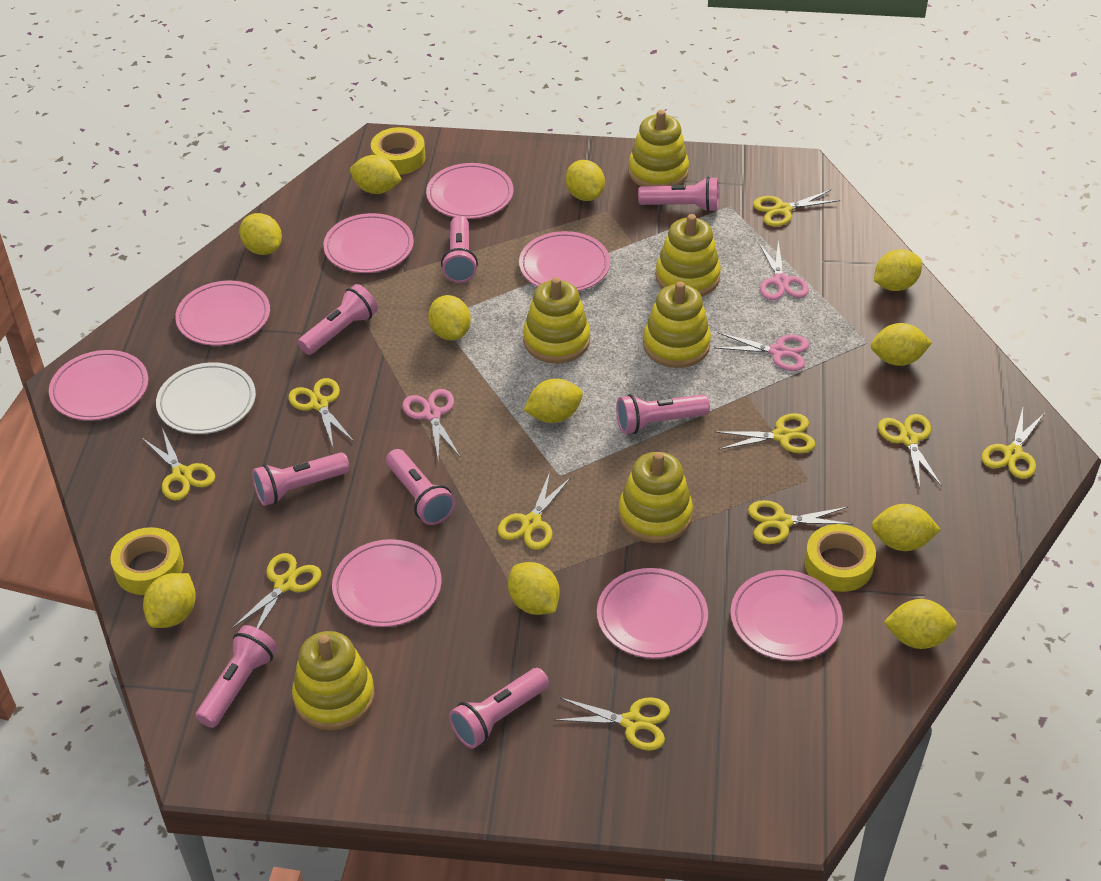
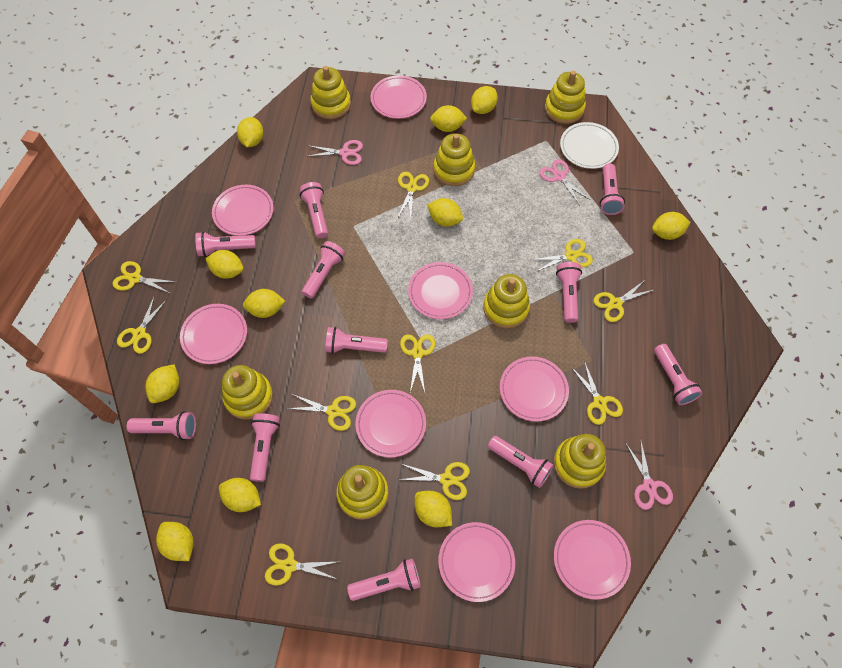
pink flashlight: 8 -> 11
yellow stacking toy: 6 -> 7
yellow tape: 3 -> 0

